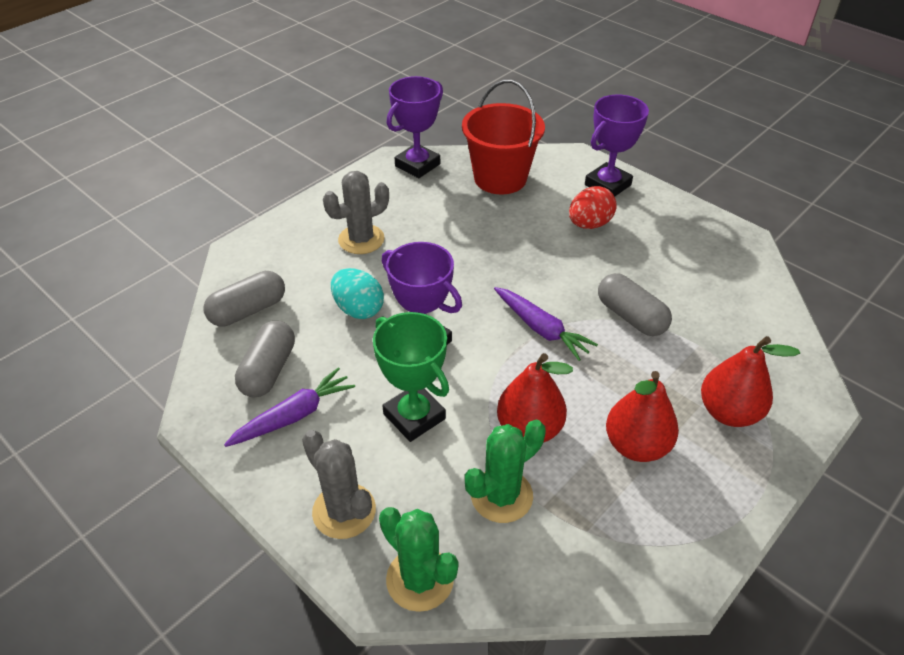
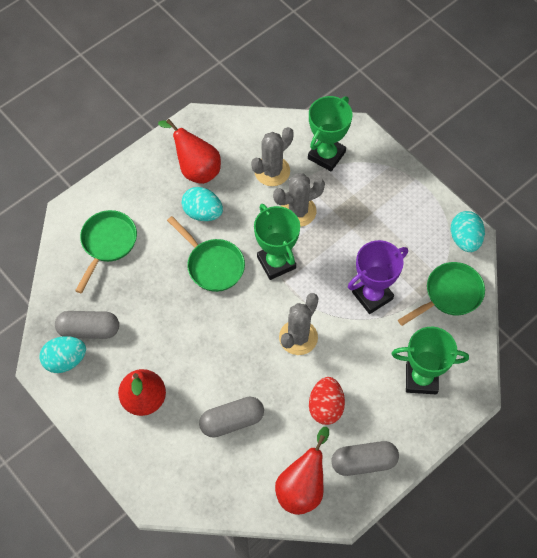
green cactus: 2 -> 0
green pan: 0 -> 3
green trophy: 1 -> 3
grey cactus: 2 -> 3
purple carrot: 2 -> 0
purple trophy: 3 -> 1
red bucket: 1 -> 0
turquoise egg: 1 -> 3

